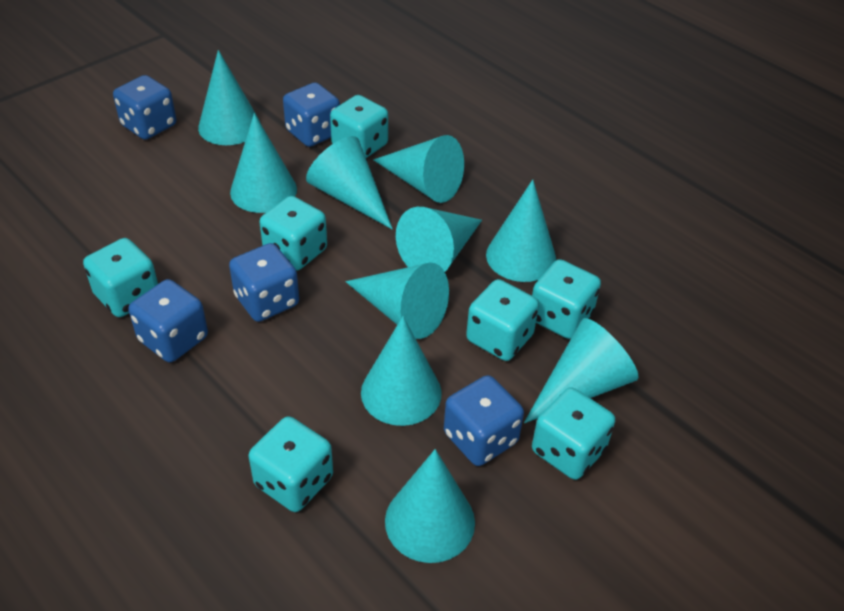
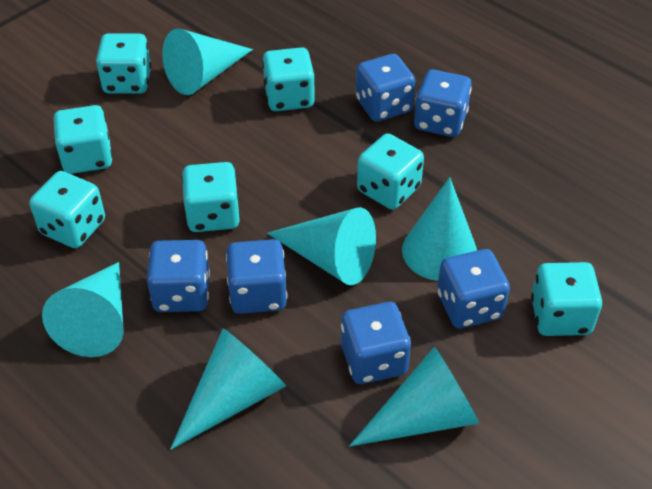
blue dice: 5 -> 6
turquoise cone: 10 -> 6

